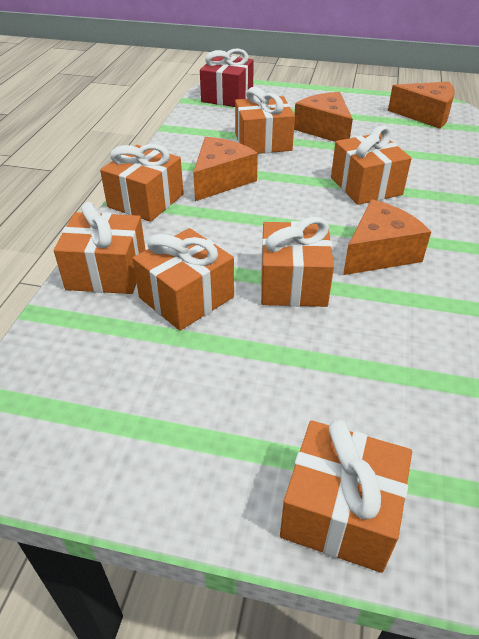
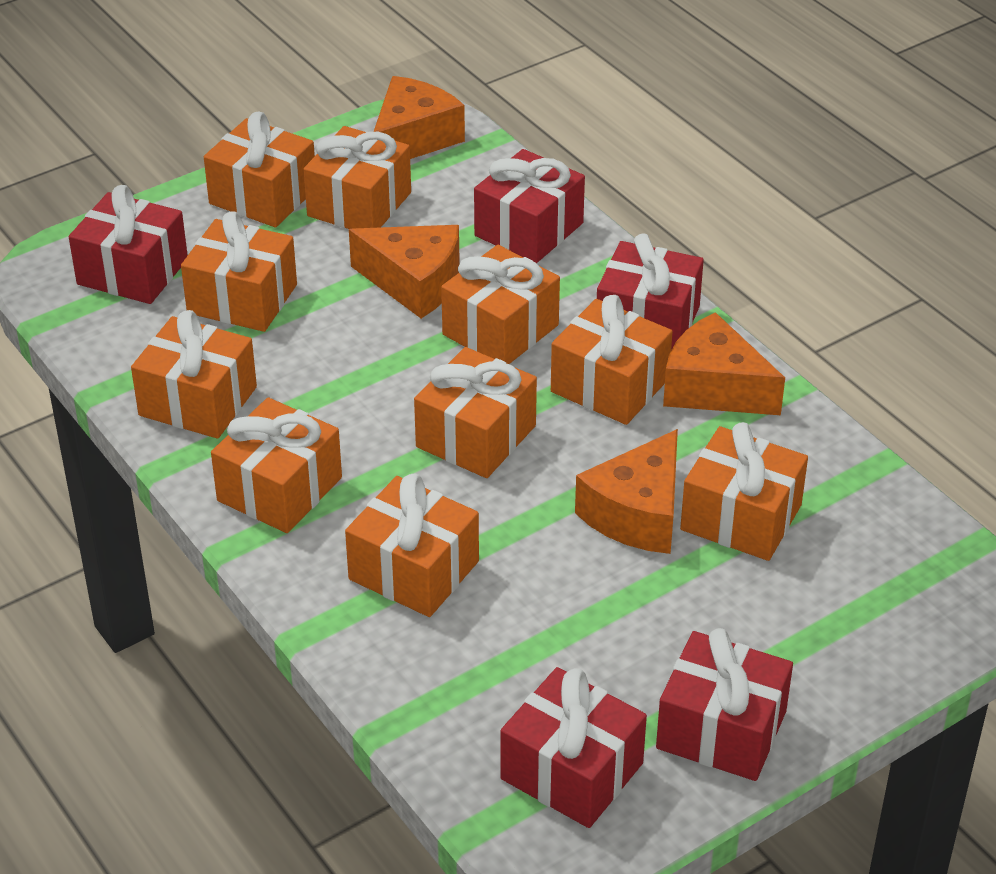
orange gift: 7 -> 10
red gift: 1 -> 5

